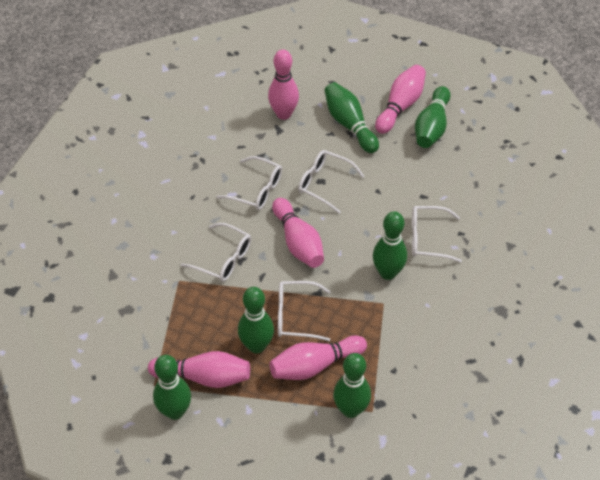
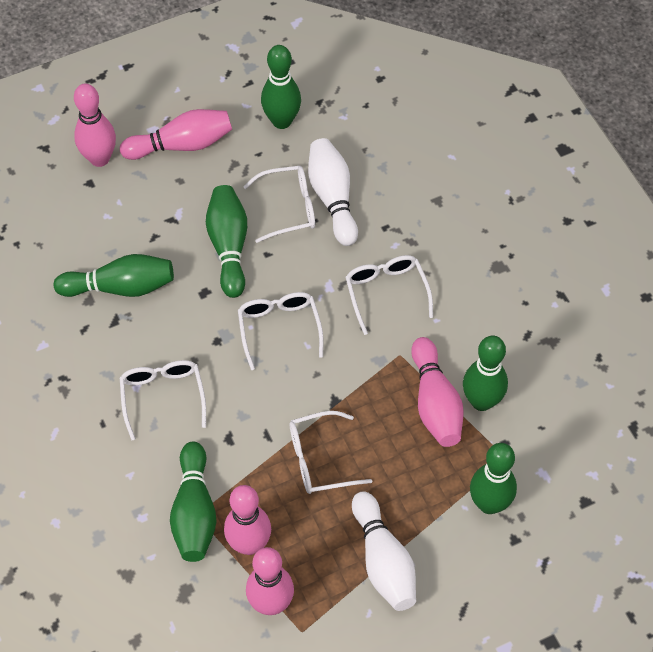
white bowling pin: 0 -> 2

